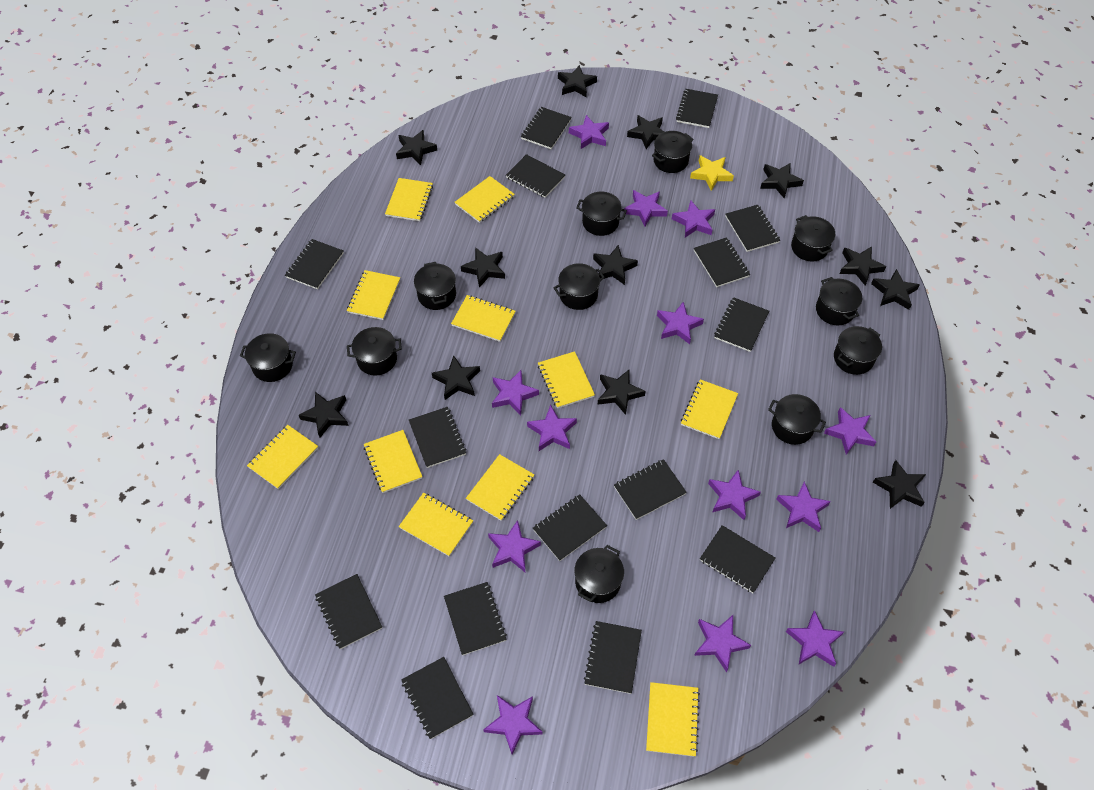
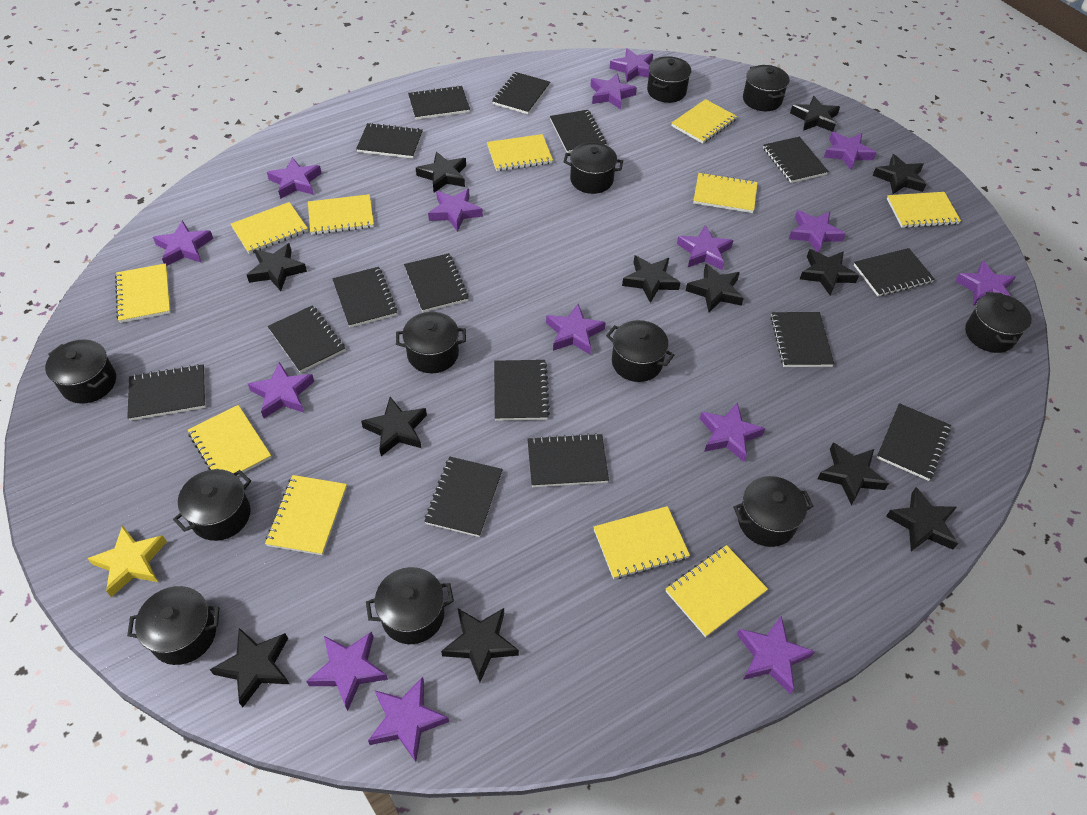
purple star: 13 -> 15

